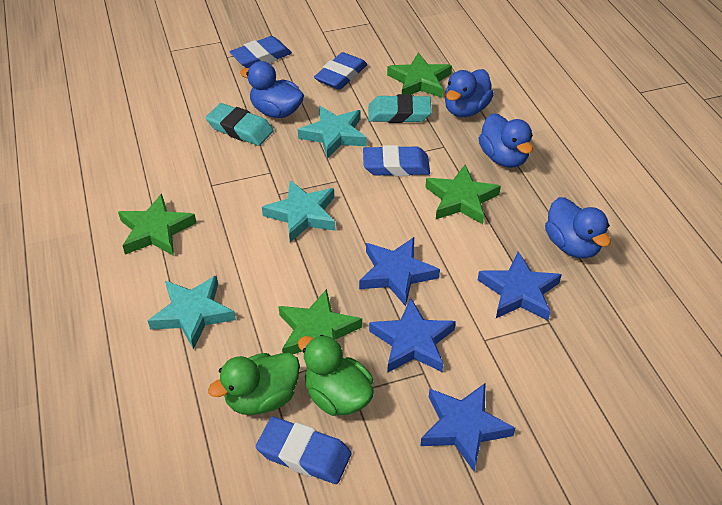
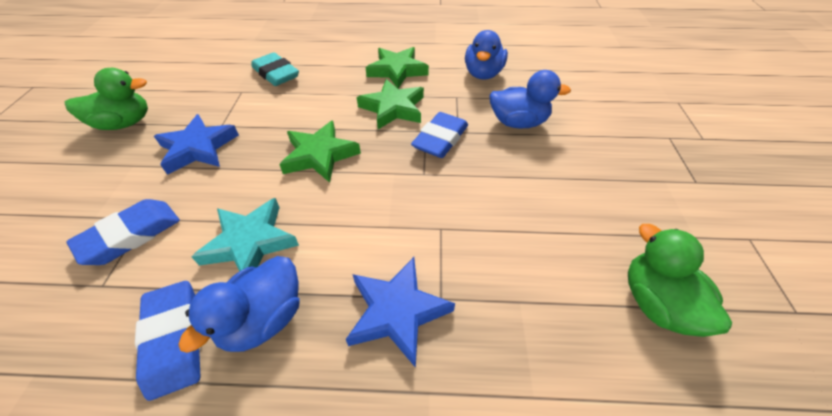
blue duck: 4 -> 3
blue eraser: 4 -> 3
blue star: 4 -> 2
green star: 4 -> 3
turquoise eraser: 2 -> 1
turquoise star: 3 -> 1

